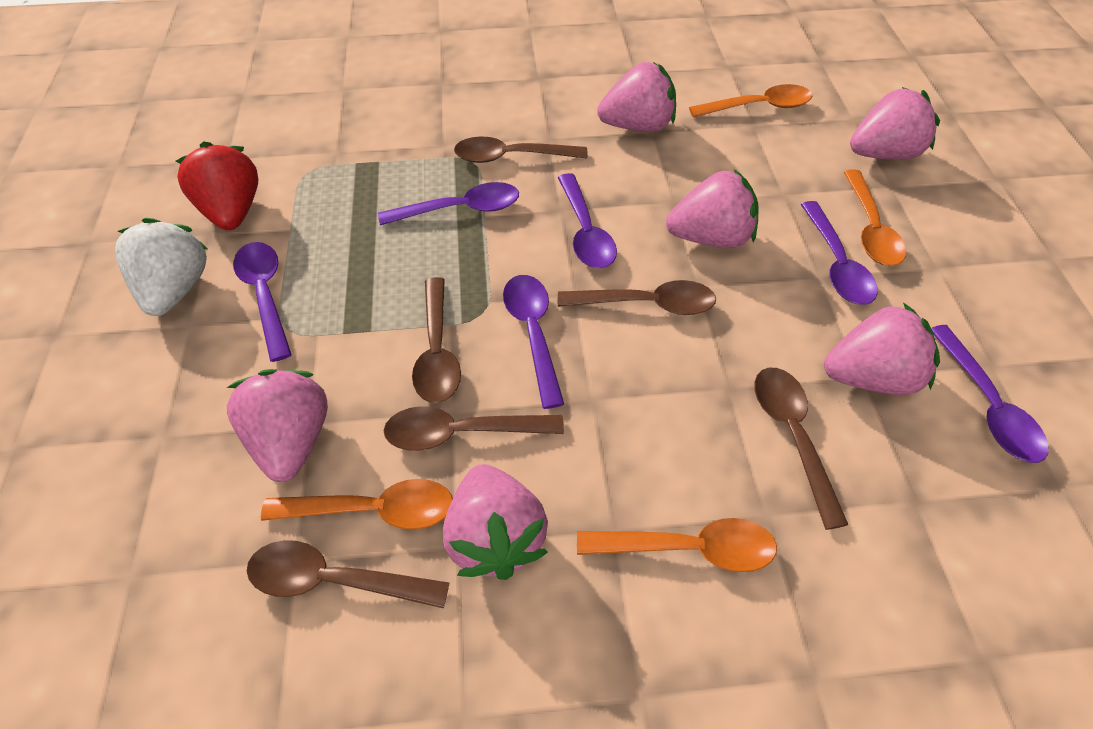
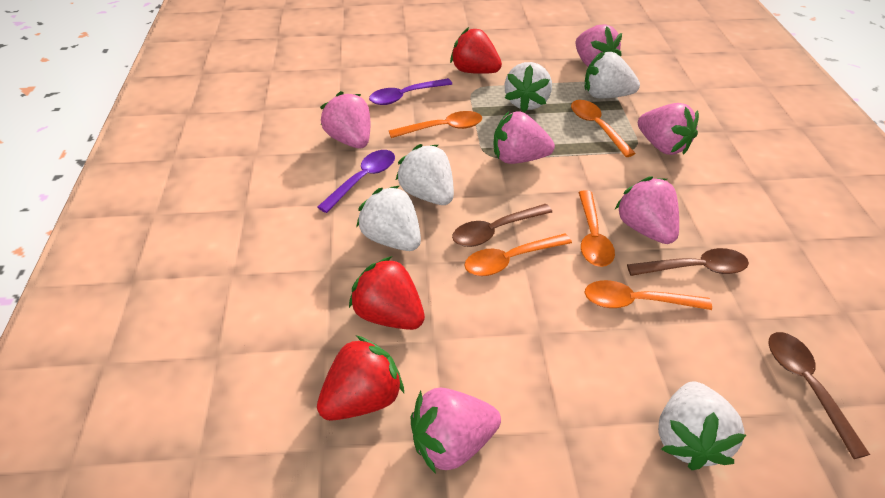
brown spoon: 6 -> 3
orange spoon: 4 -> 5
purple spoon: 6 -> 2
red strawberry: 1 -> 3
white strawberry: 1 -> 5

